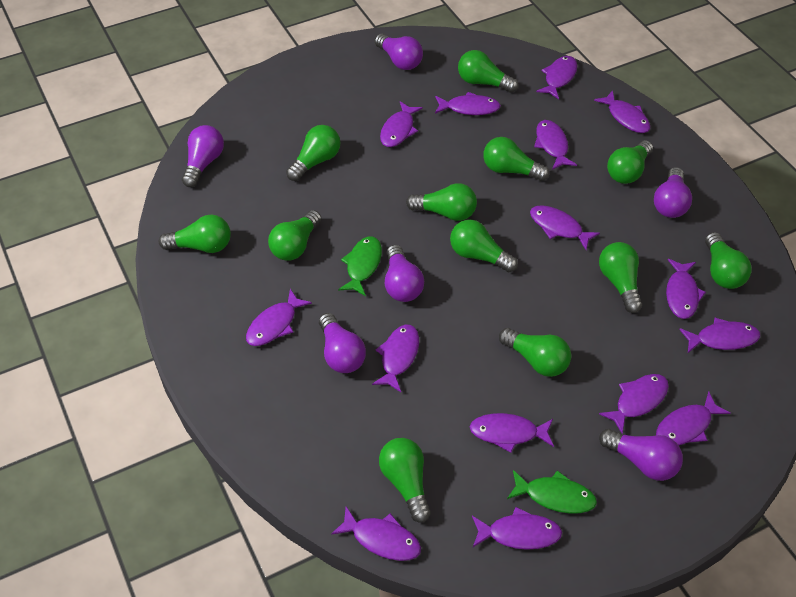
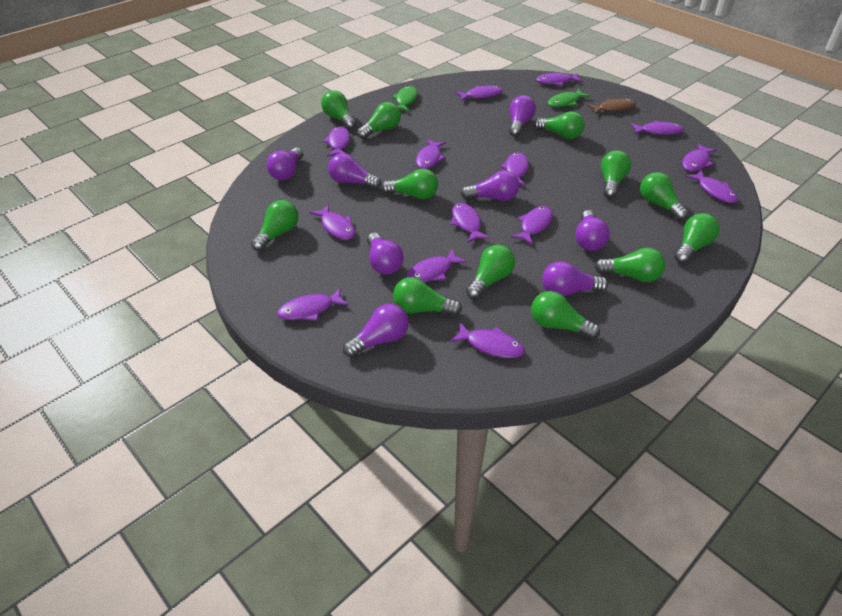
brown fish: 0 -> 1
purple fish: 15 -> 14
purple light bulb: 6 -> 8

